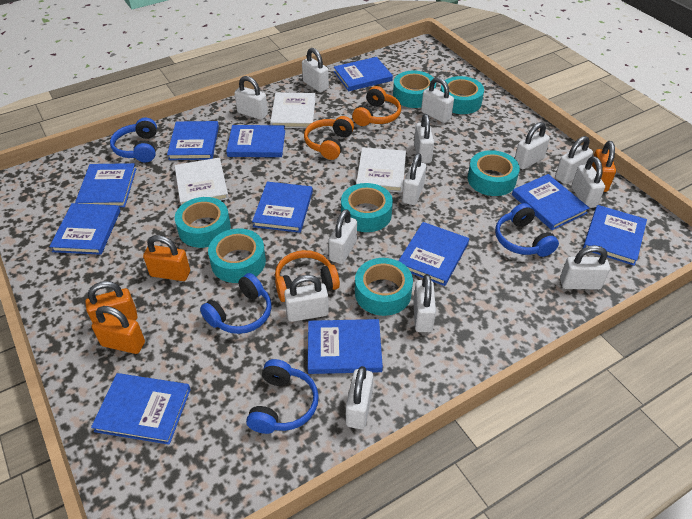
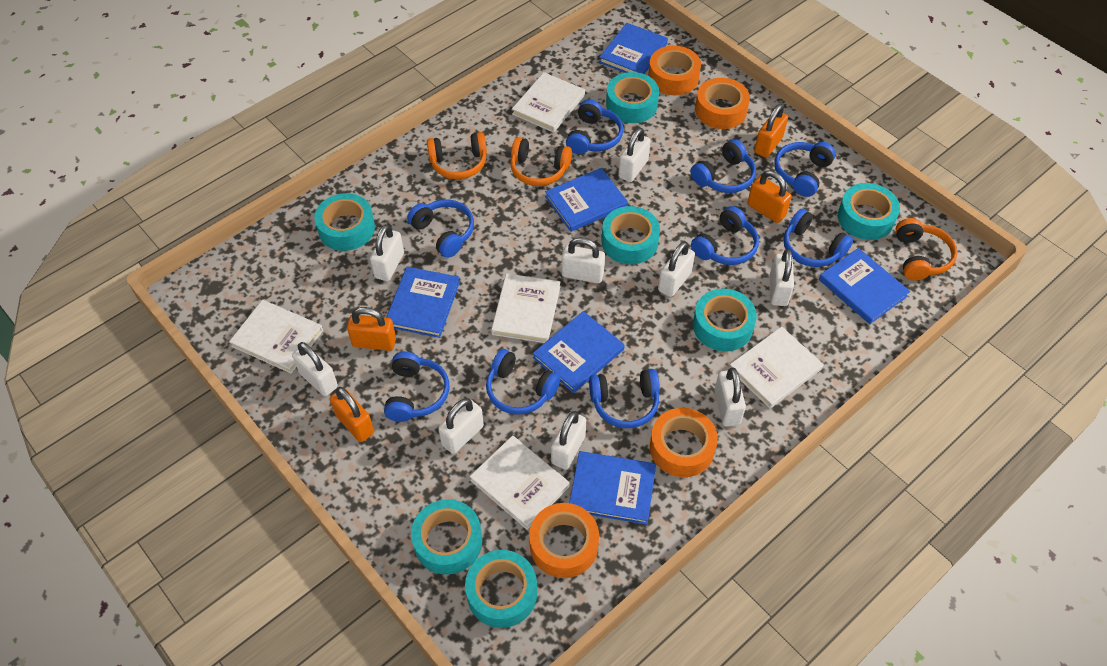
blue book: 11 -> 6
blue headphones: 4 -> 9
orange tape: 0 -> 4
white book: 3 -> 5
white padlock: 13 -> 9

